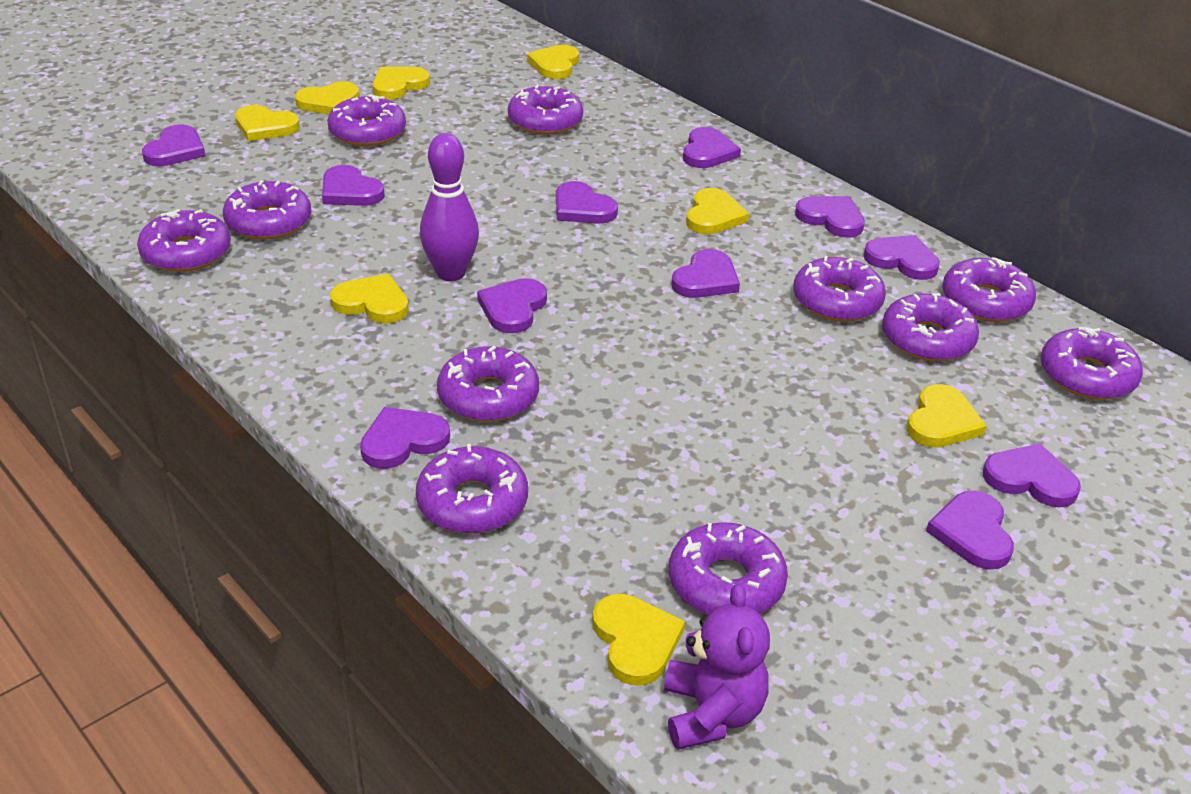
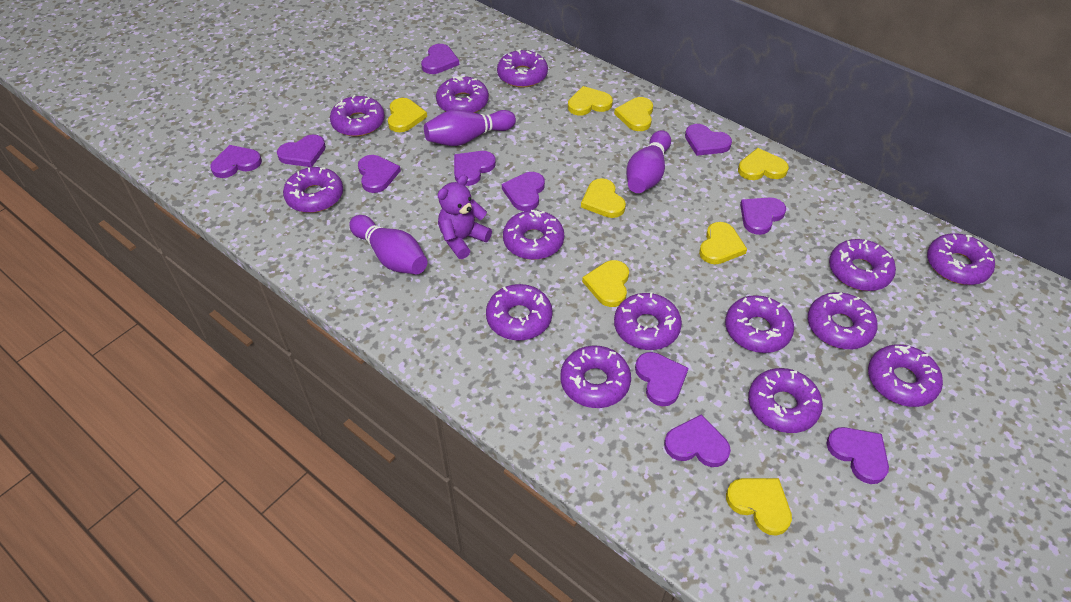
purple bowling pin: 1 -> 3
purple donut: 11 -> 14

